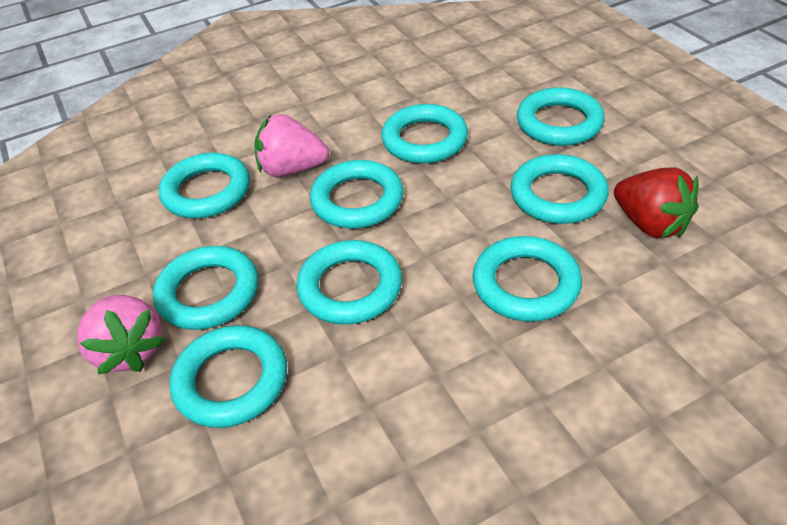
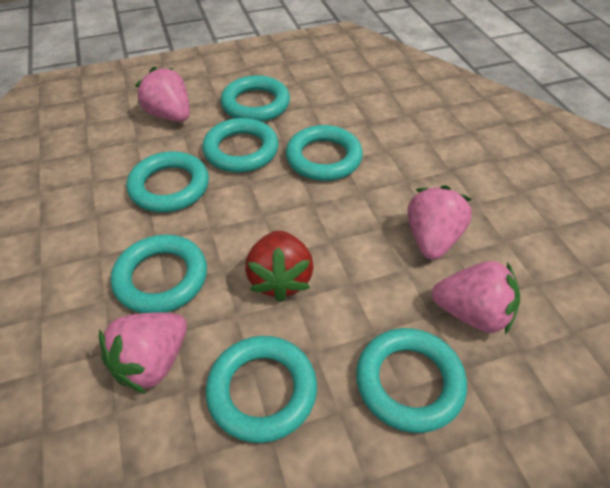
pink strawberry: 2 -> 4
turquoise ring: 9 -> 7

